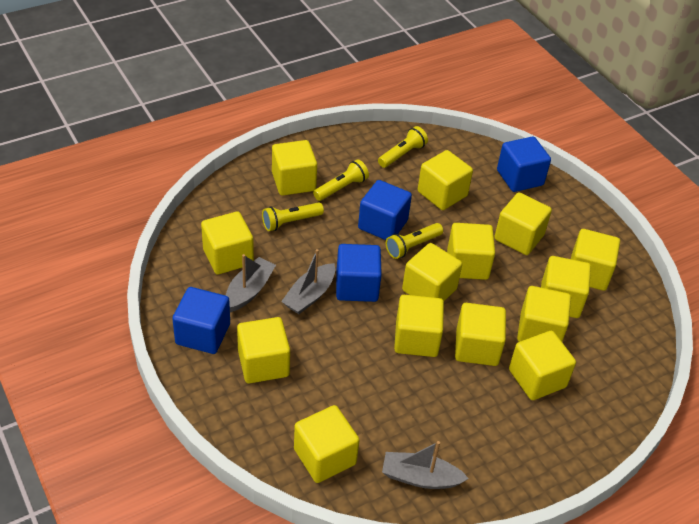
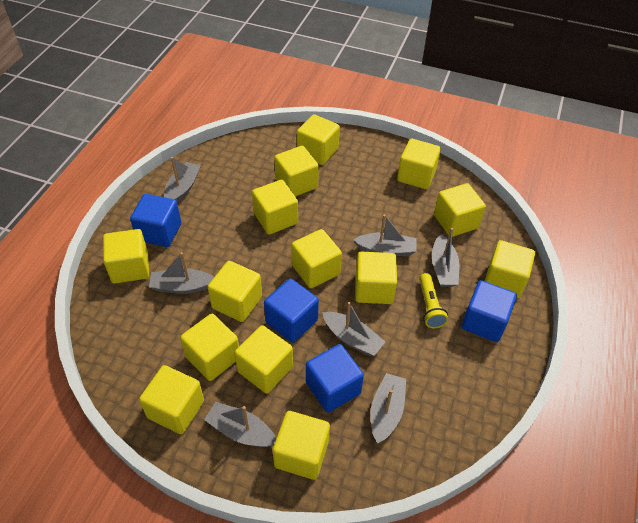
grey boat: 3 -> 7
yellow flashlight: 4 -> 1

